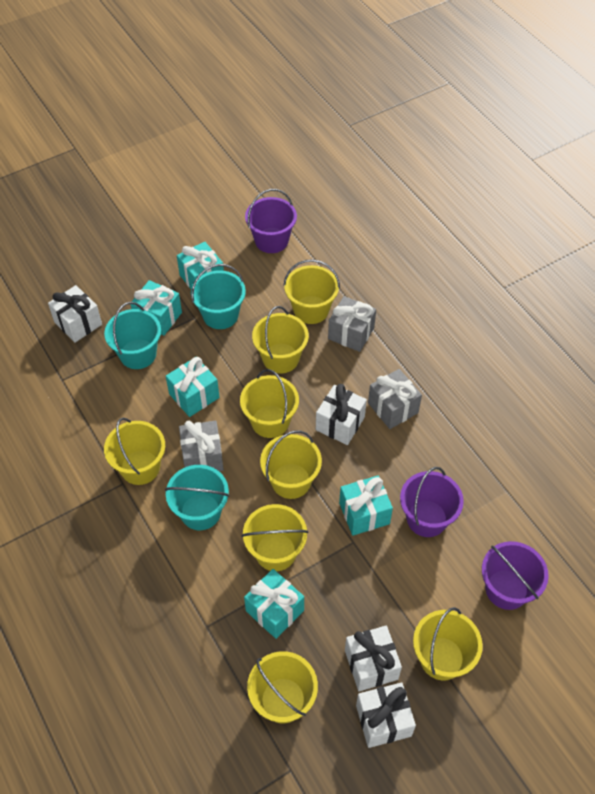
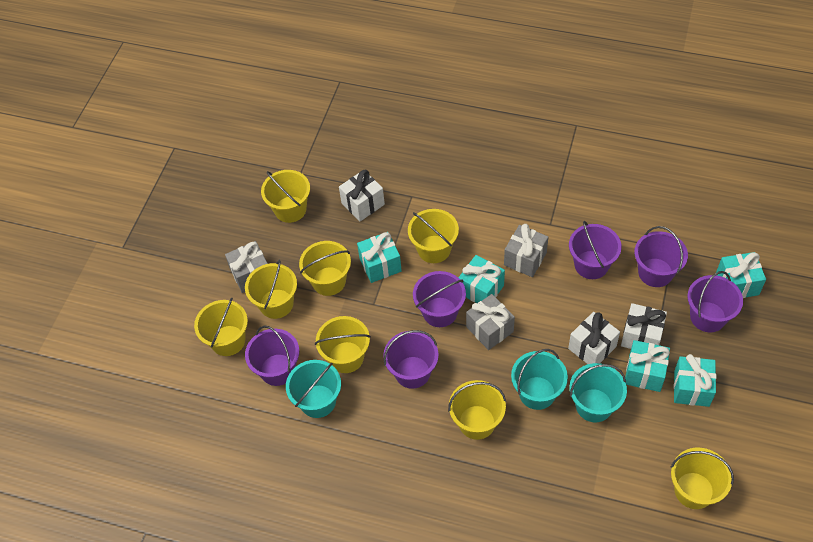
purple bucket: 3 -> 6
white gift: 4 -> 3

